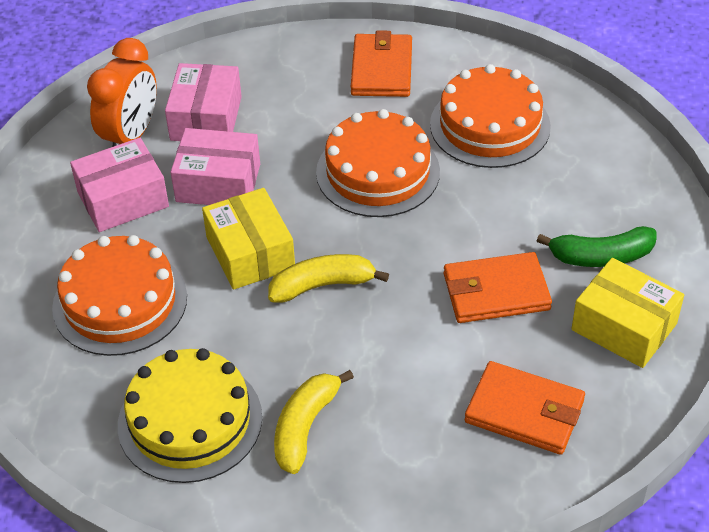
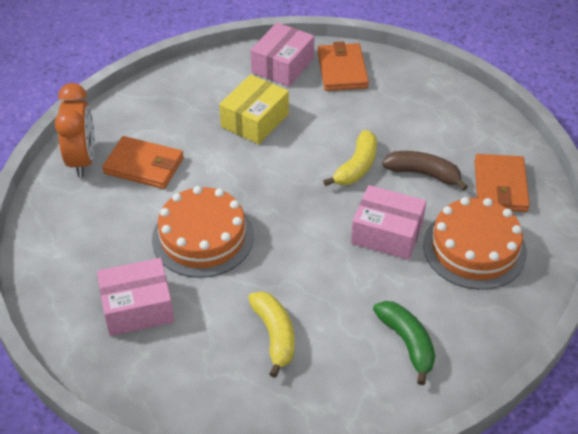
brown banana: 0 -> 1
orange cake: 3 -> 2
yellow box: 2 -> 1
yellow cake: 1 -> 0

